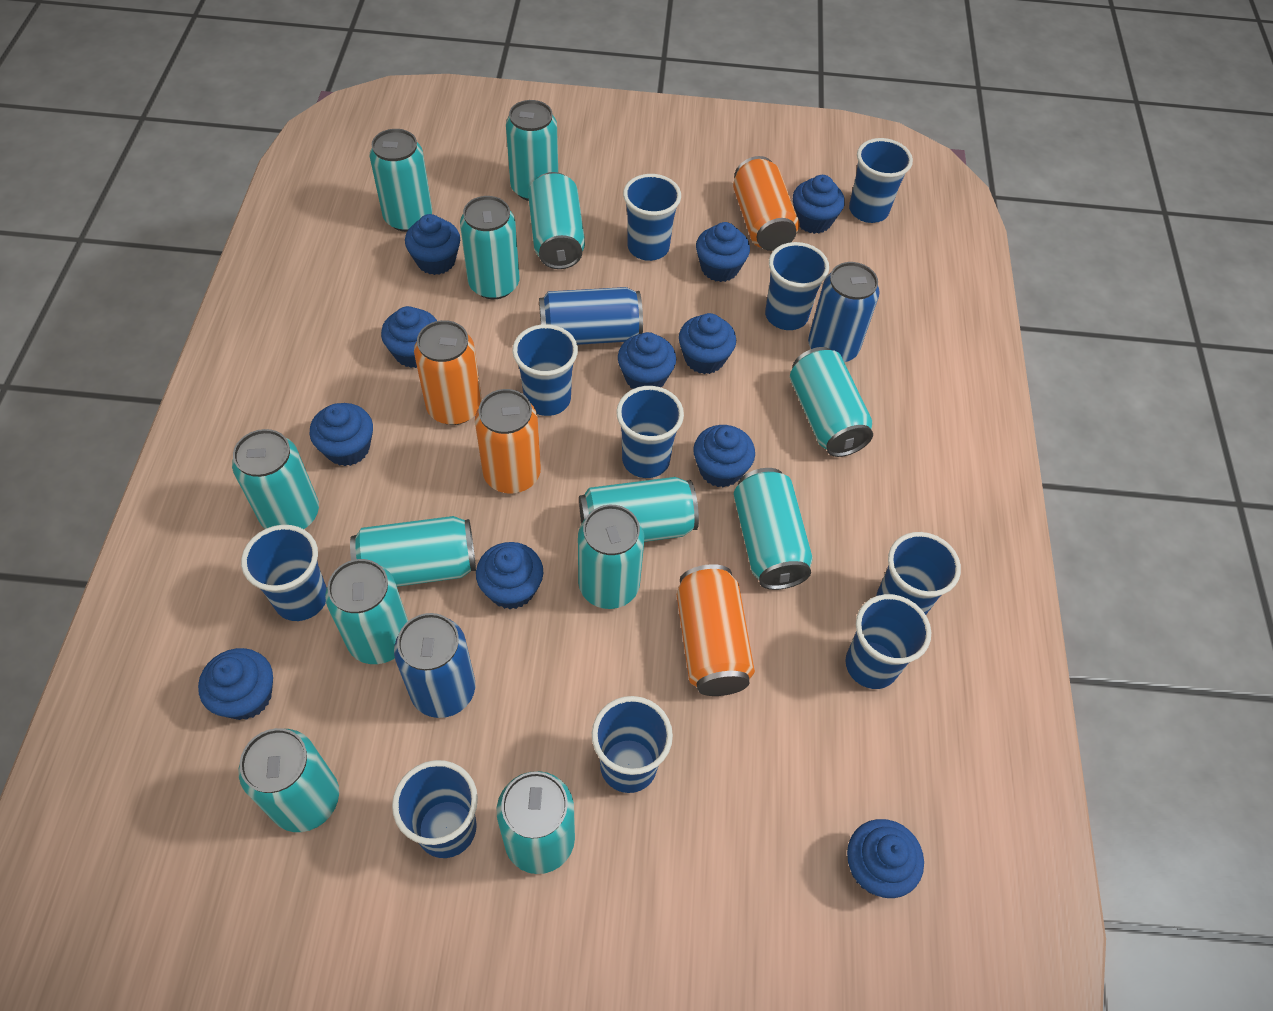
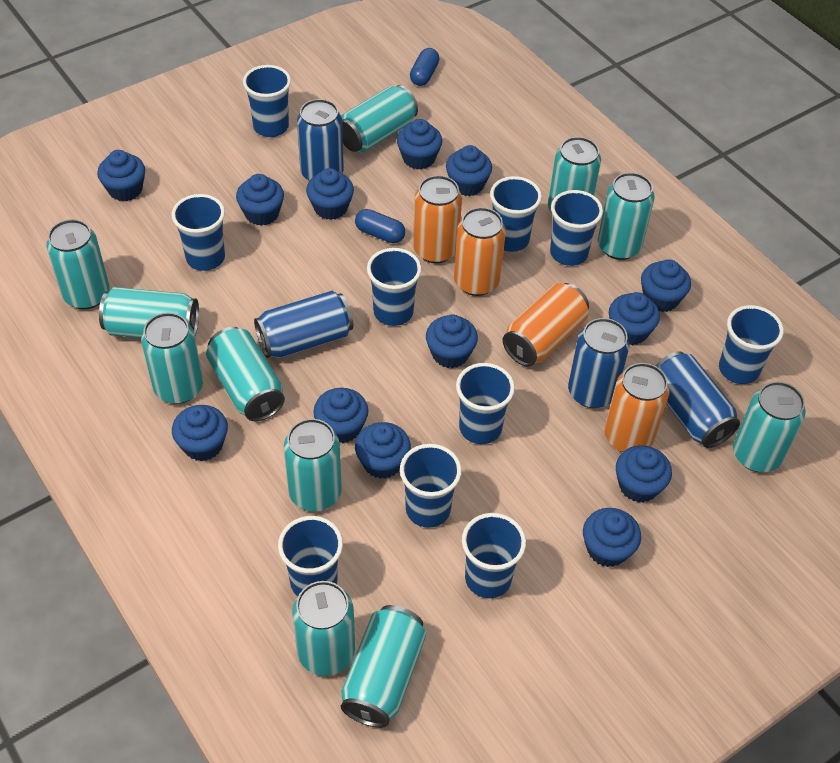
blue can: 3 -> 4
blue capsule: 0 -> 2
blue cupcake: 11 -> 13
turquoise can: 13 -> 11

